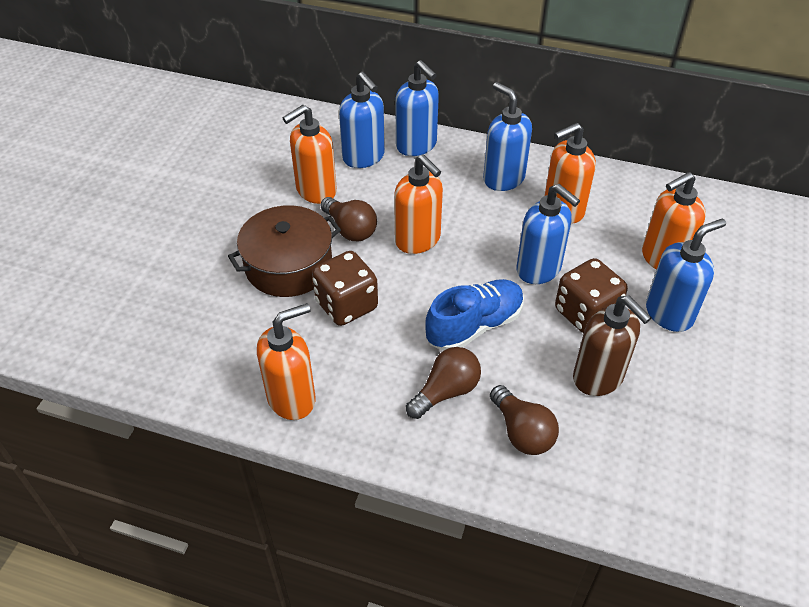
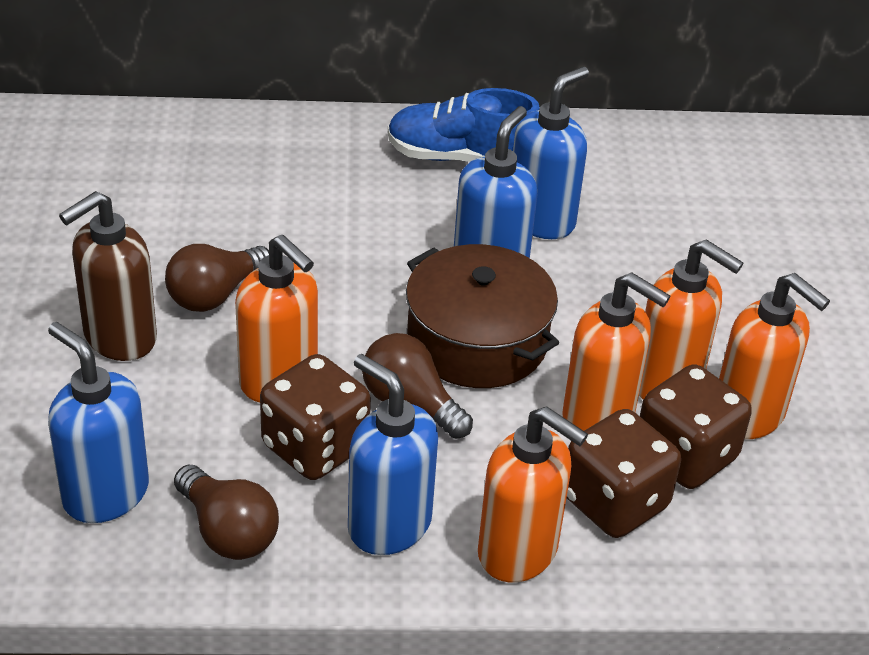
blue soap dispenser: 5 -> 4
brown dice: 2 -> 3

